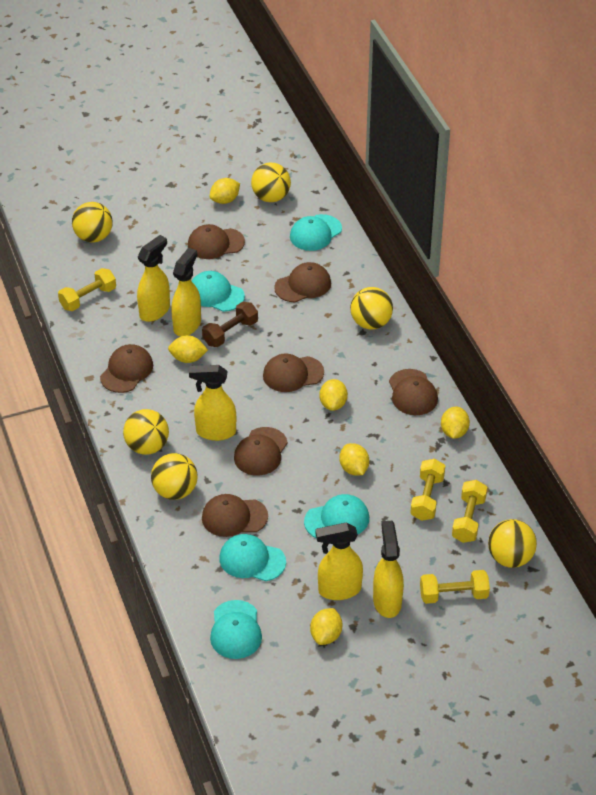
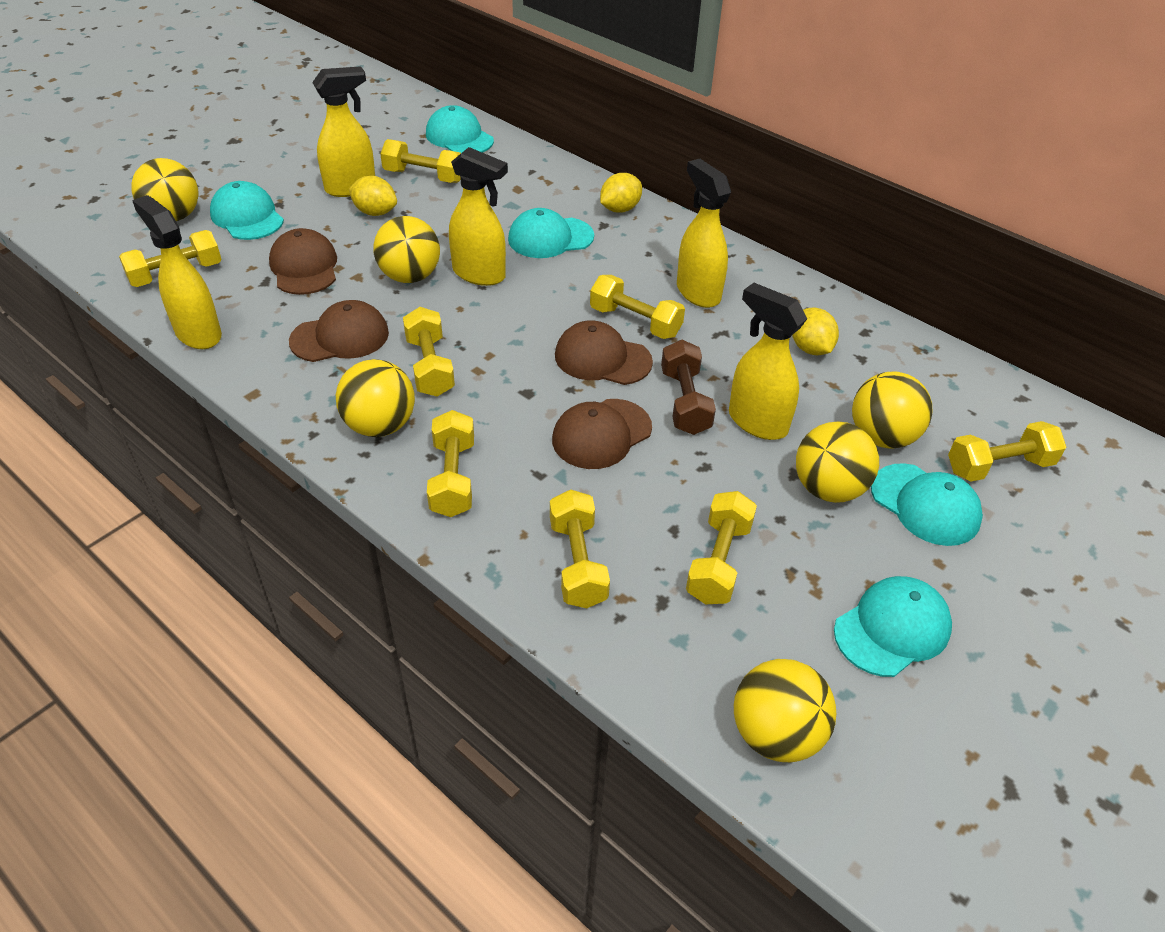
brown cap: 7 -> 4
yellow dumbbell: 4 -> 8
yellow lemon: 6 -> 3

